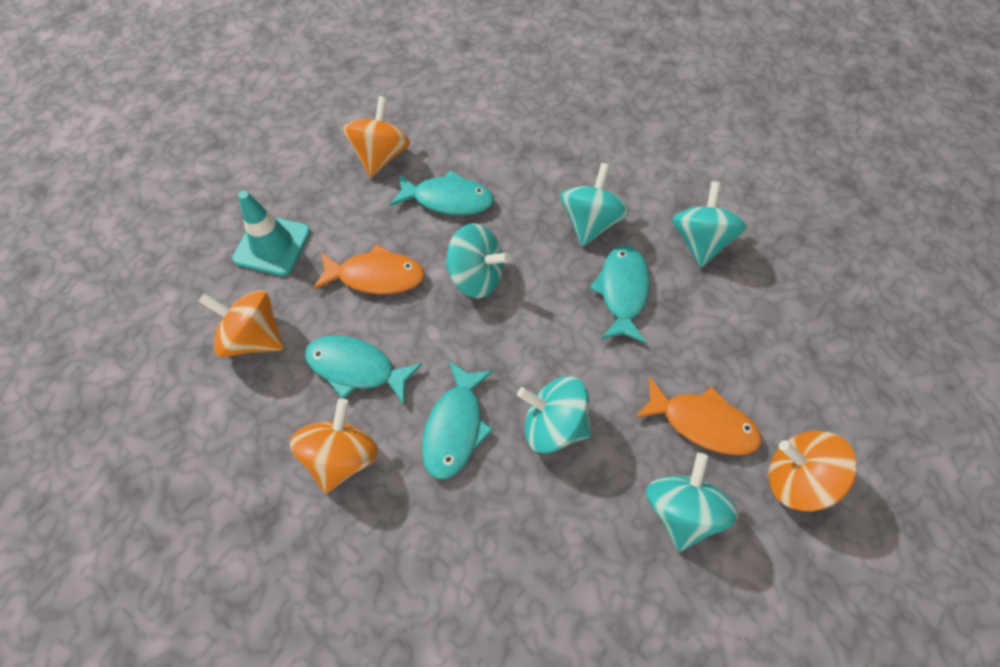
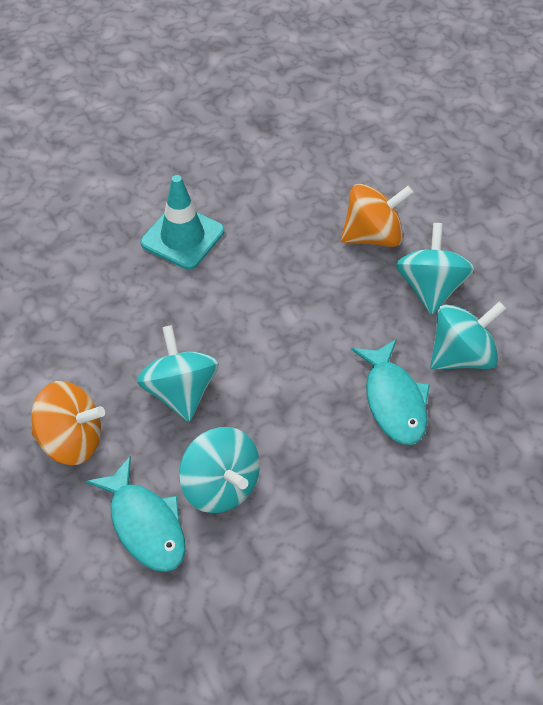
orange fish: 2 -> 0
orange spinning top: 4 -> 2
turquoise fish: 4 -> 2
turquoise spinning top: 5 -> 4

